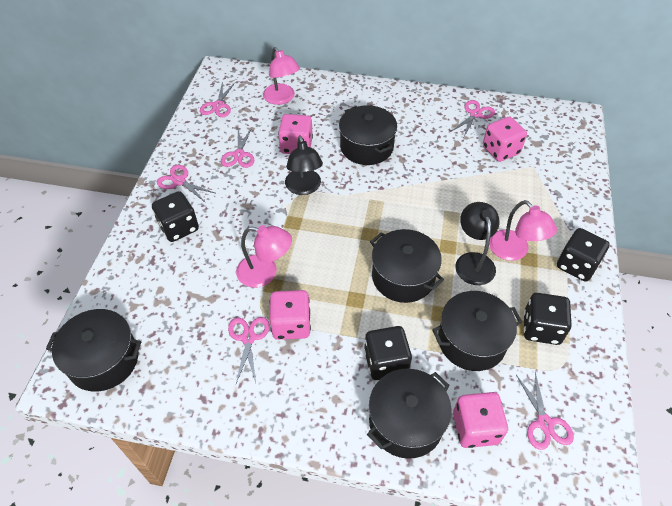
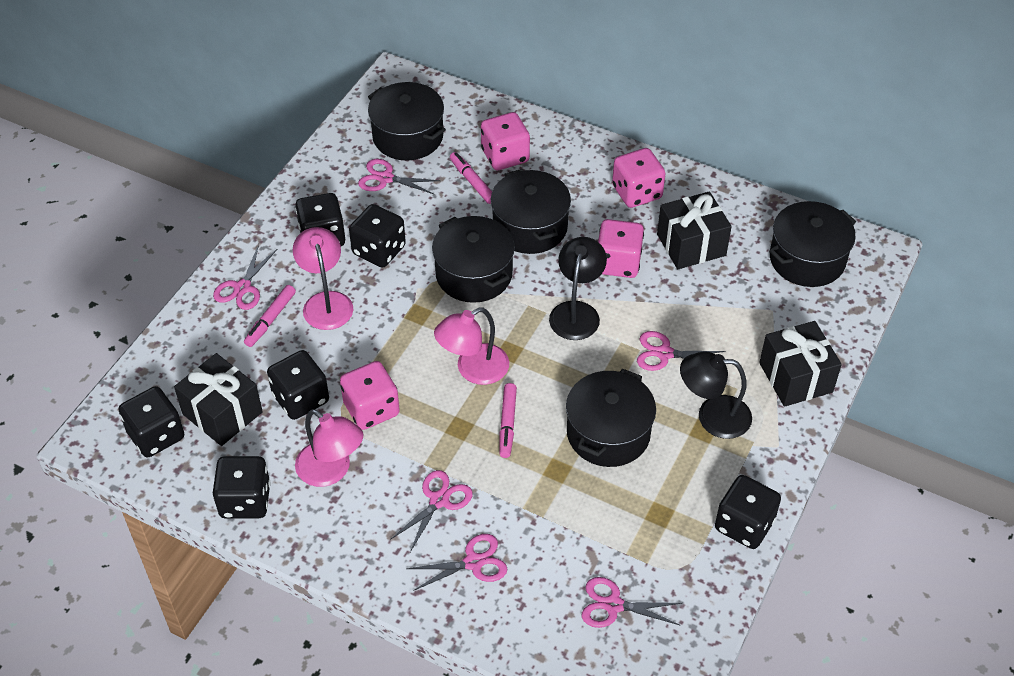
black dice: 4 -> 6
black gift: 0 -> 3
pink marker: 0 -> 3

